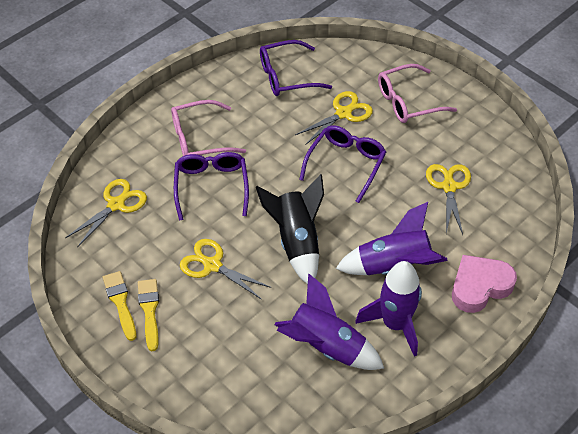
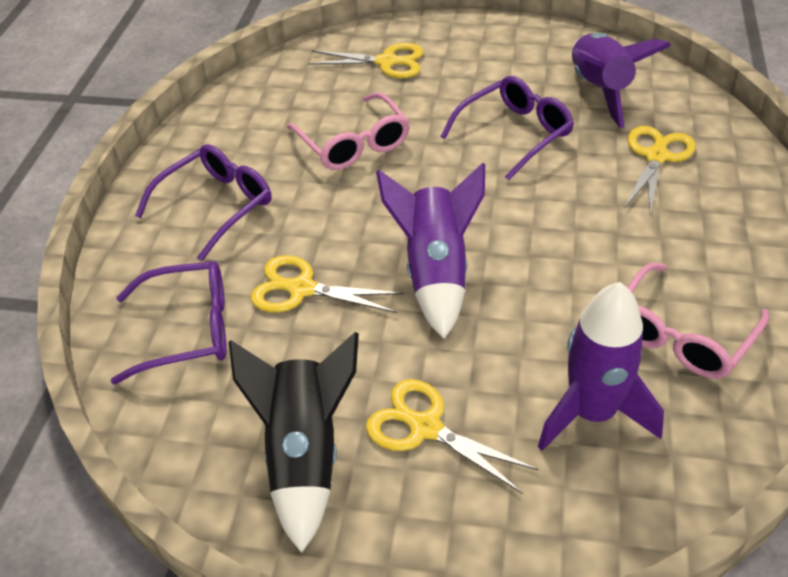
pink heart: 1 -> 0
yellow brush: 2 -> 0

